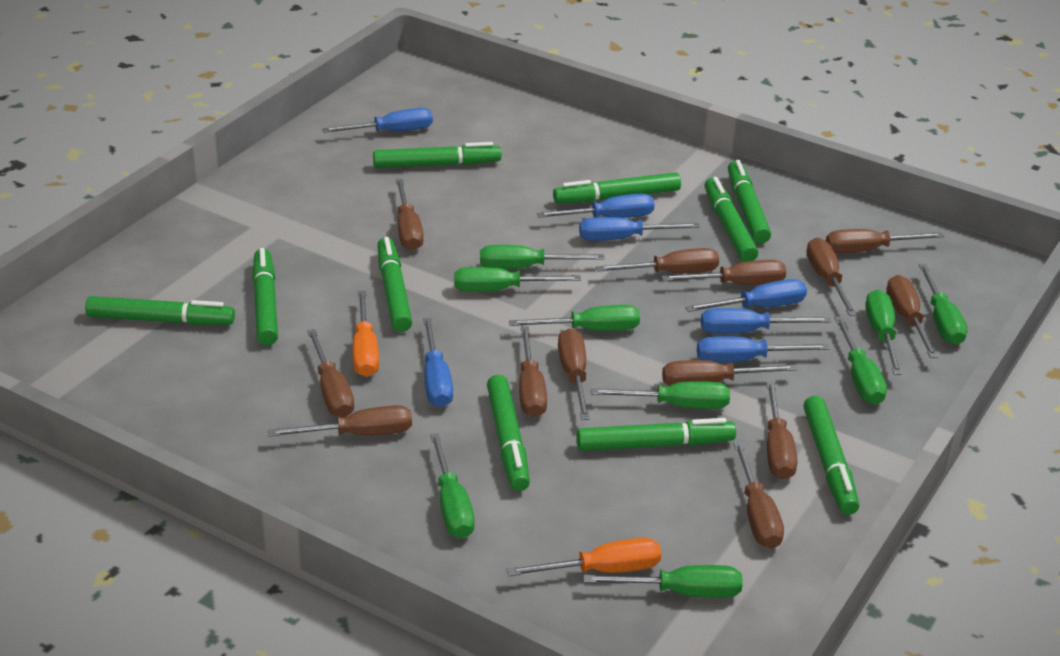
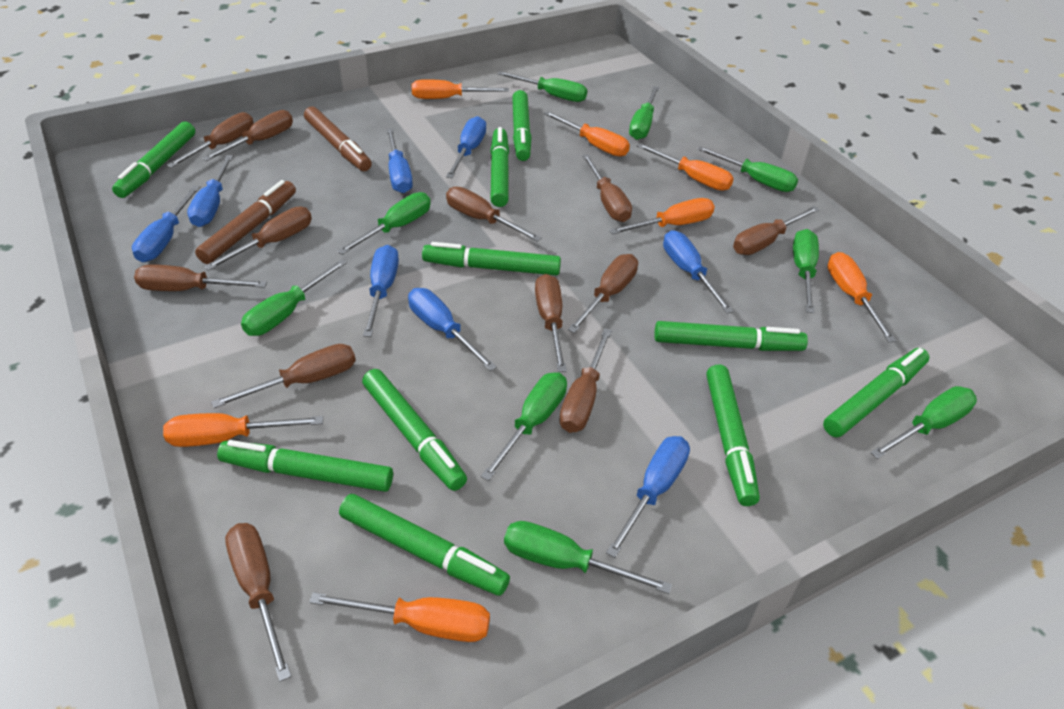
blue screwdriver: 7 -> 8
brown marker: 0 -> 2
brown screwdriver: 13 -> 12
orange screwdriver: 2 -> 7

